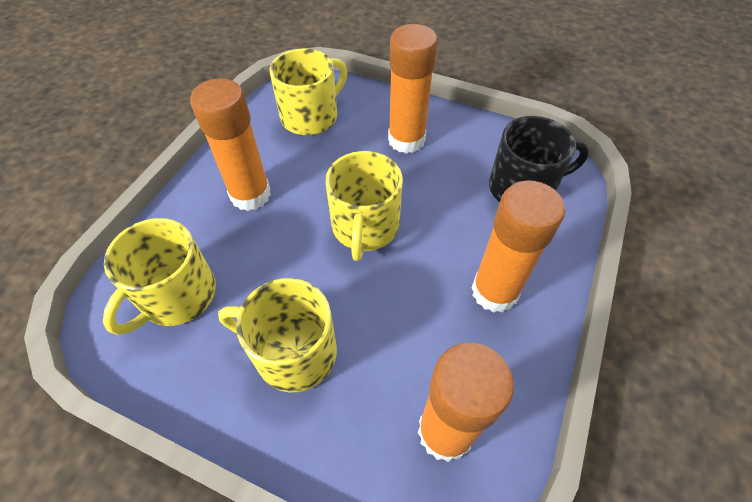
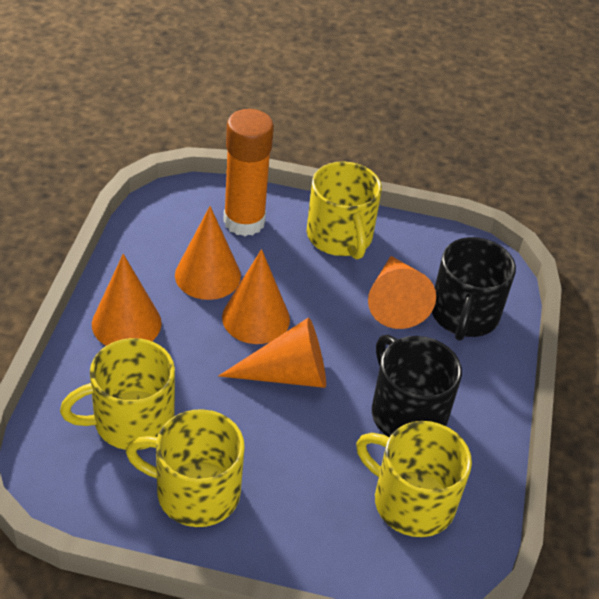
black mug: 1 -> 2
orange cone: 0 -> 5
orange glue stick: 4 -> 1

